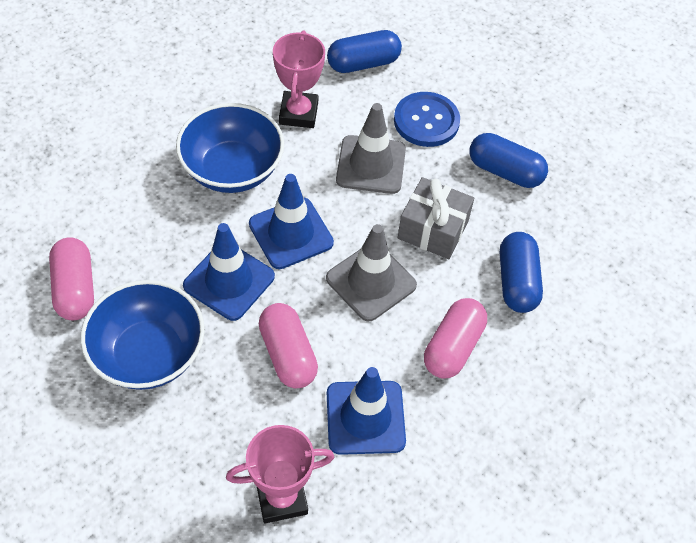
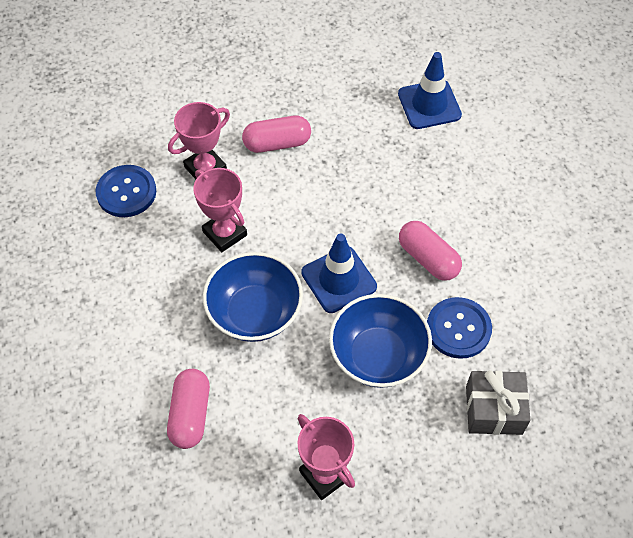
blue button: 1 -> 2
blue capsule: 3 -> 0
blue traffic cone: 3 -> 2
grey traffic cone: 2 -> 0
pink trophy: 2 -> 3

